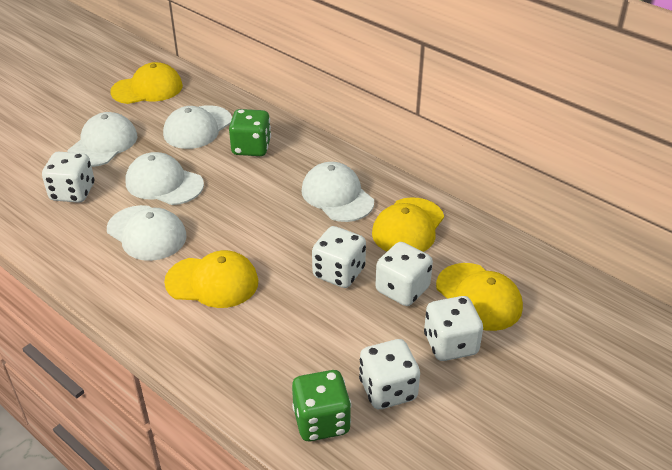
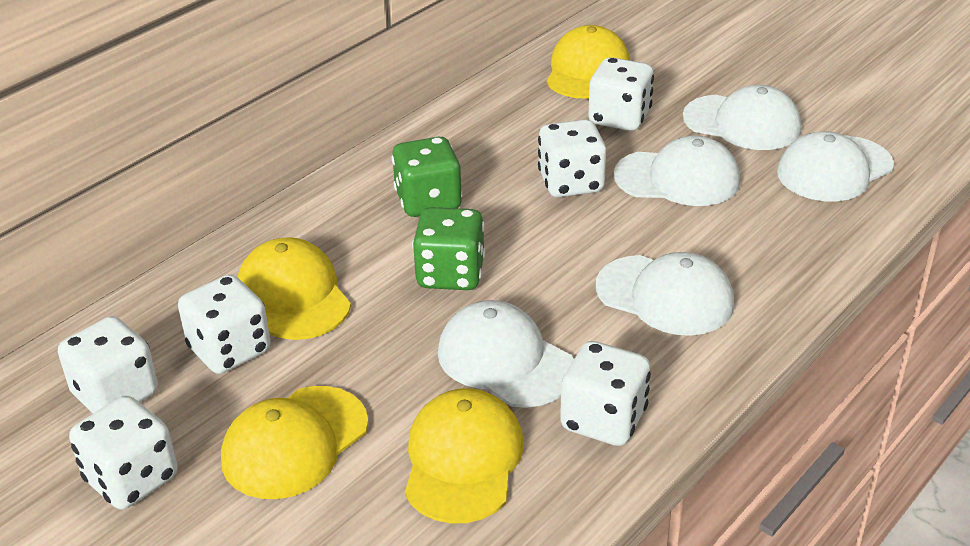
white dice: 5 -> 6

